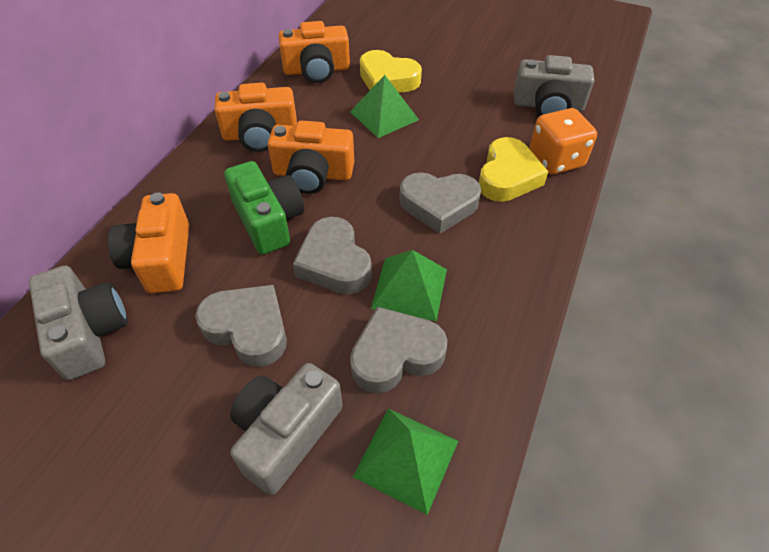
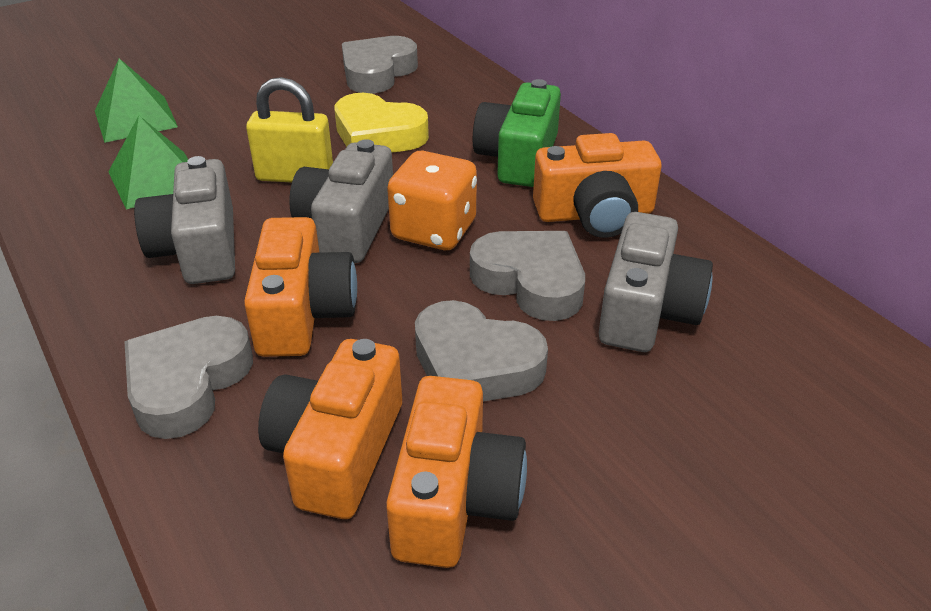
green pyramid: 3 -> 2
yellow heart: 2 -> 1
yellow padlock: 0 -> 1

